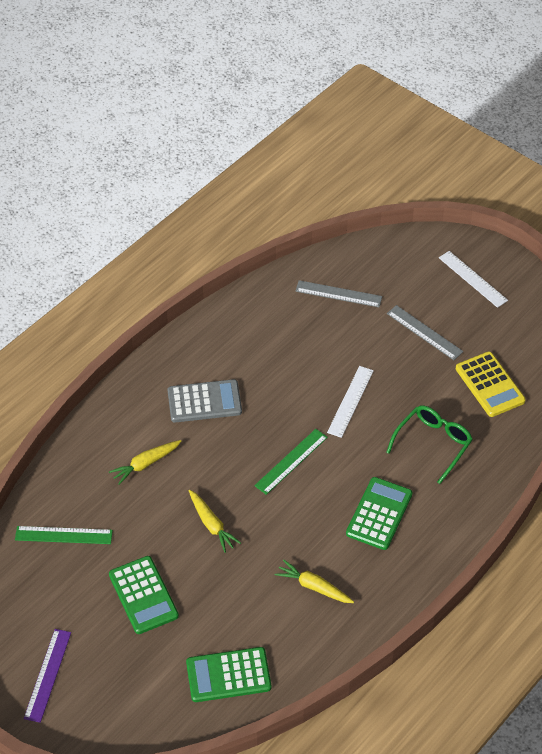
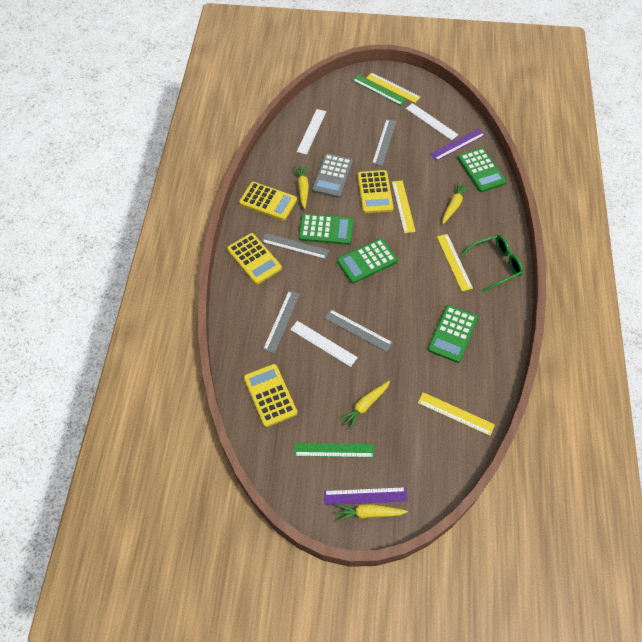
green calculator: 3 -> 4
grey ruler: 2 -> 4
purple ruler: 1 -> 2
white ruler: 2 -> 3
yellow calculator: 1 -> 4
yellow carrot: 3 -> 4
yellow ruler: 0 -> 4

